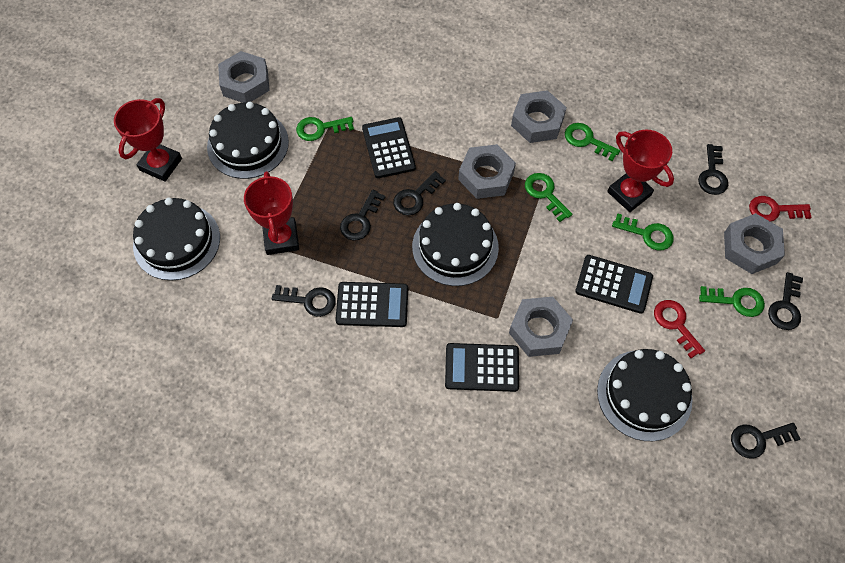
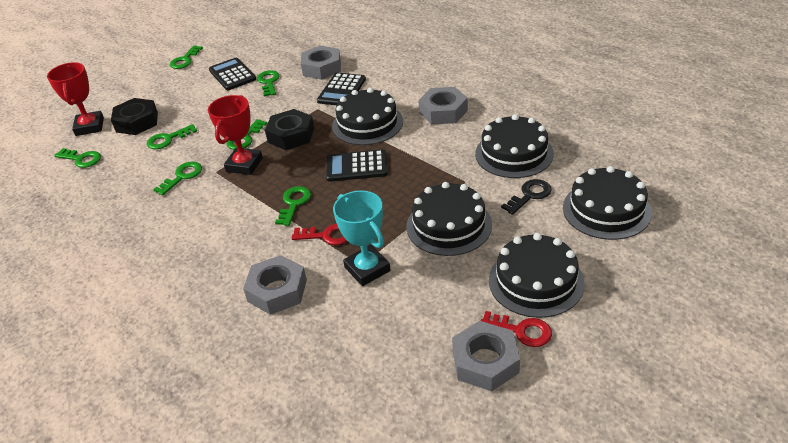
black cake: 4 -> 5
black calculator: 4 -> 3
black key: 6 -> 1
black nut: 0 -> 2
green key: 5 -> 7
grey nut: 5 -> 4
red trophy: 3 -> 2
turquoise trophy: 0 -> 1

